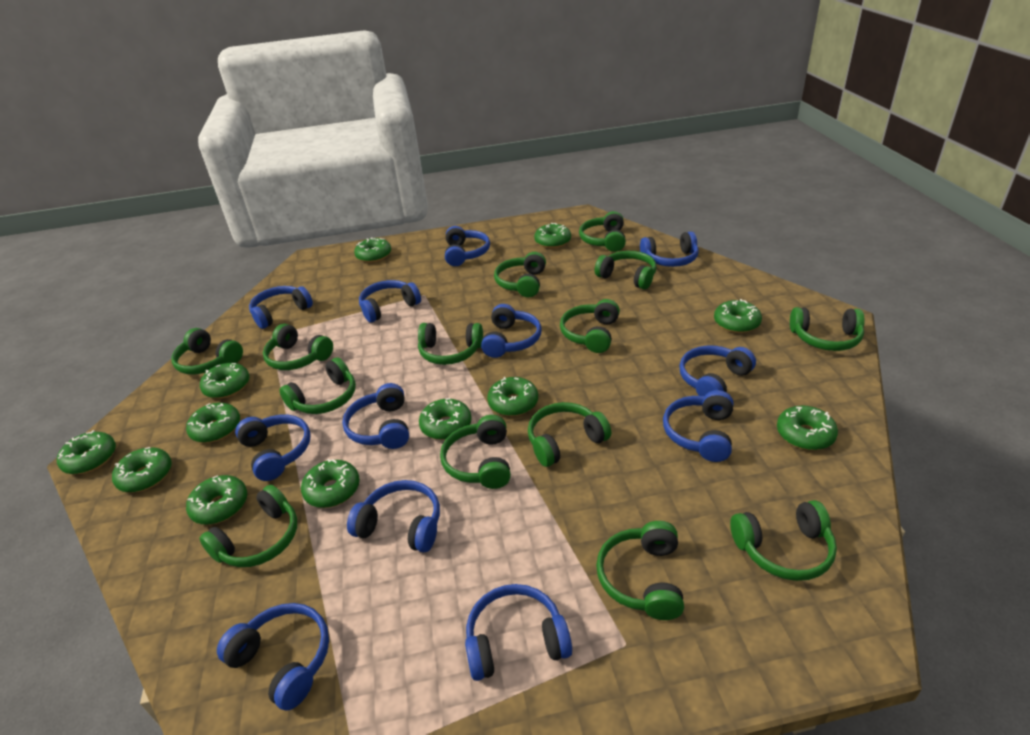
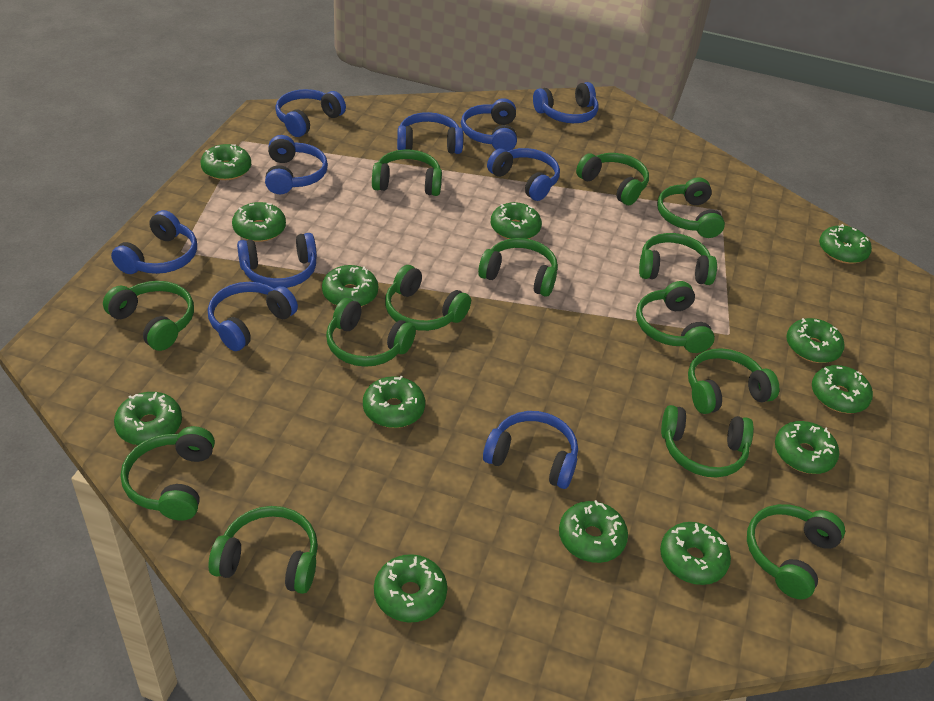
blue headphones: 12 -> 10
green donut: 12 -> 13

